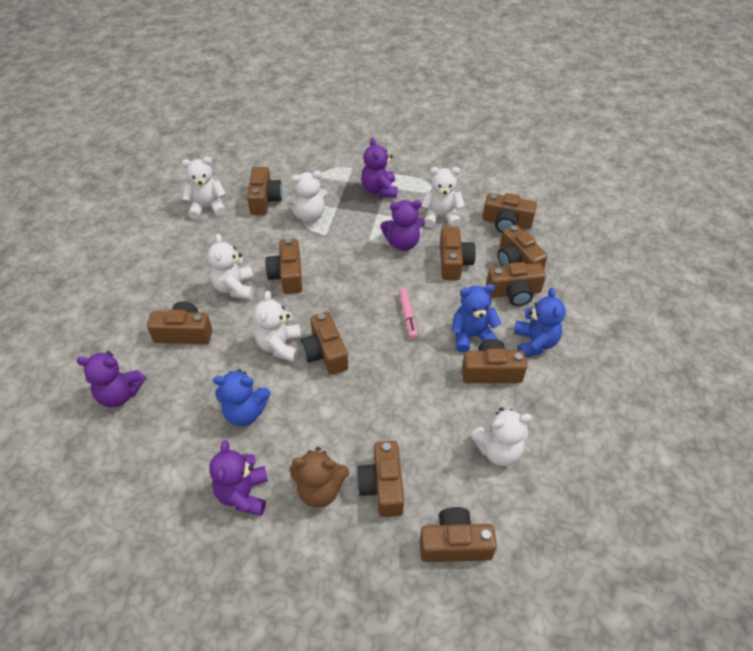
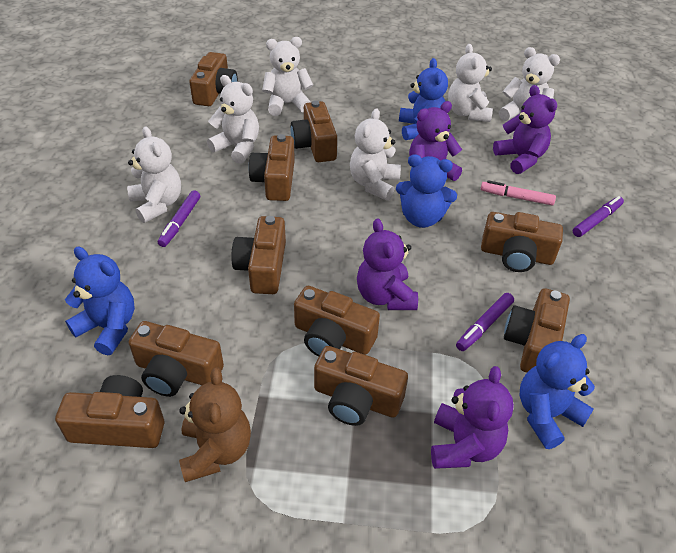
blue teddy bear: 3 -> 4
brown camera: 11 -> 10
purple marker: 0 -> 3

